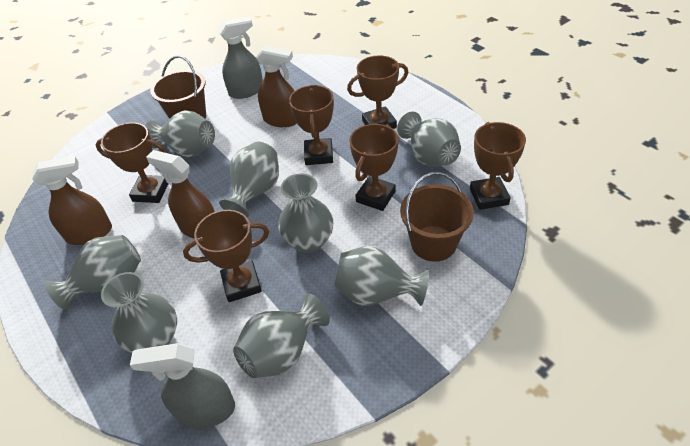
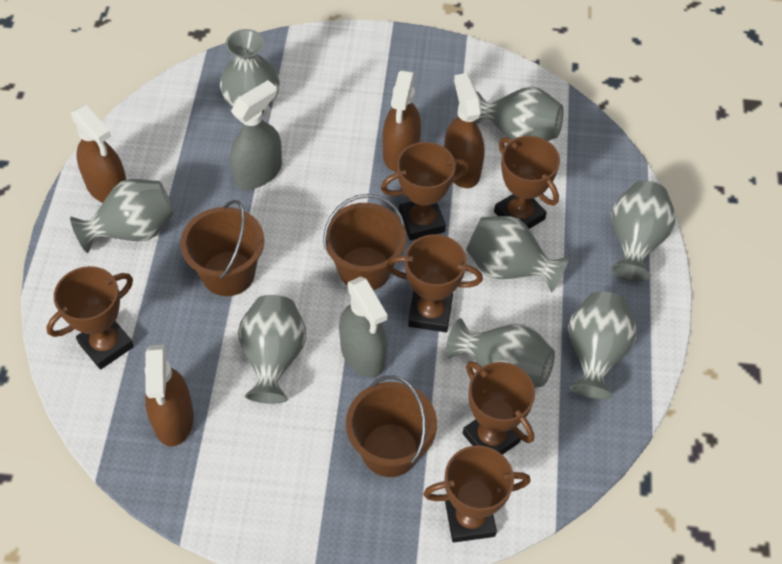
brown bucket: 2 -> 3
brown spray bottle: 3 -> 4

